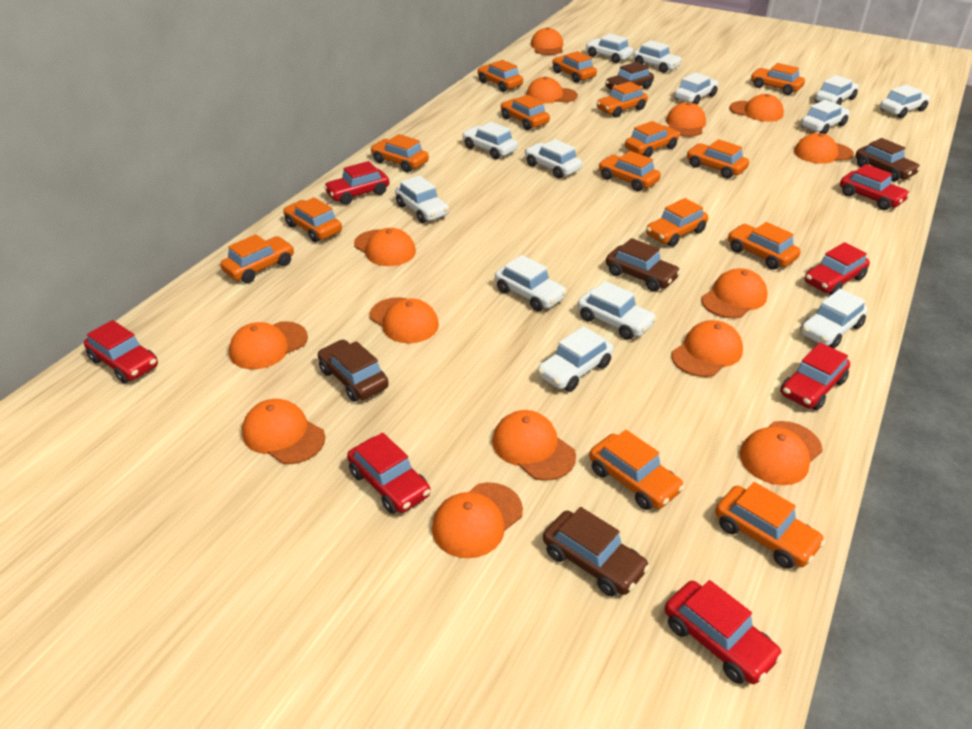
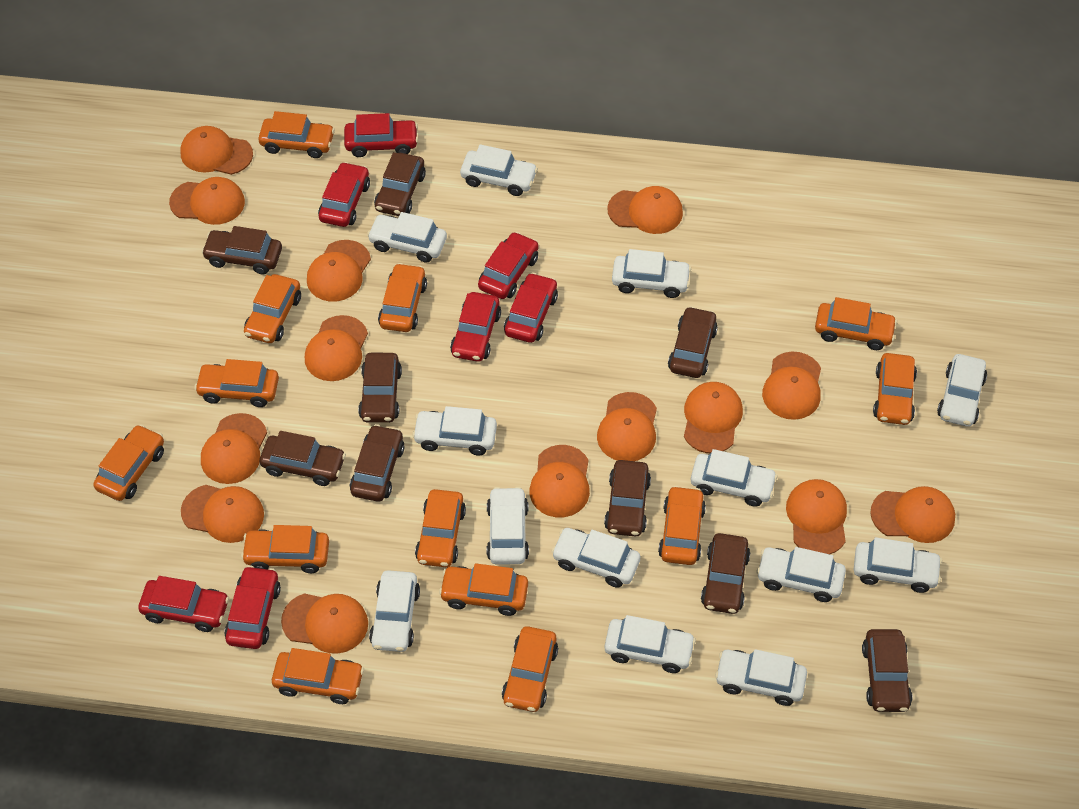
brown car: 5 -> 9
orange car: 15 -> 13

